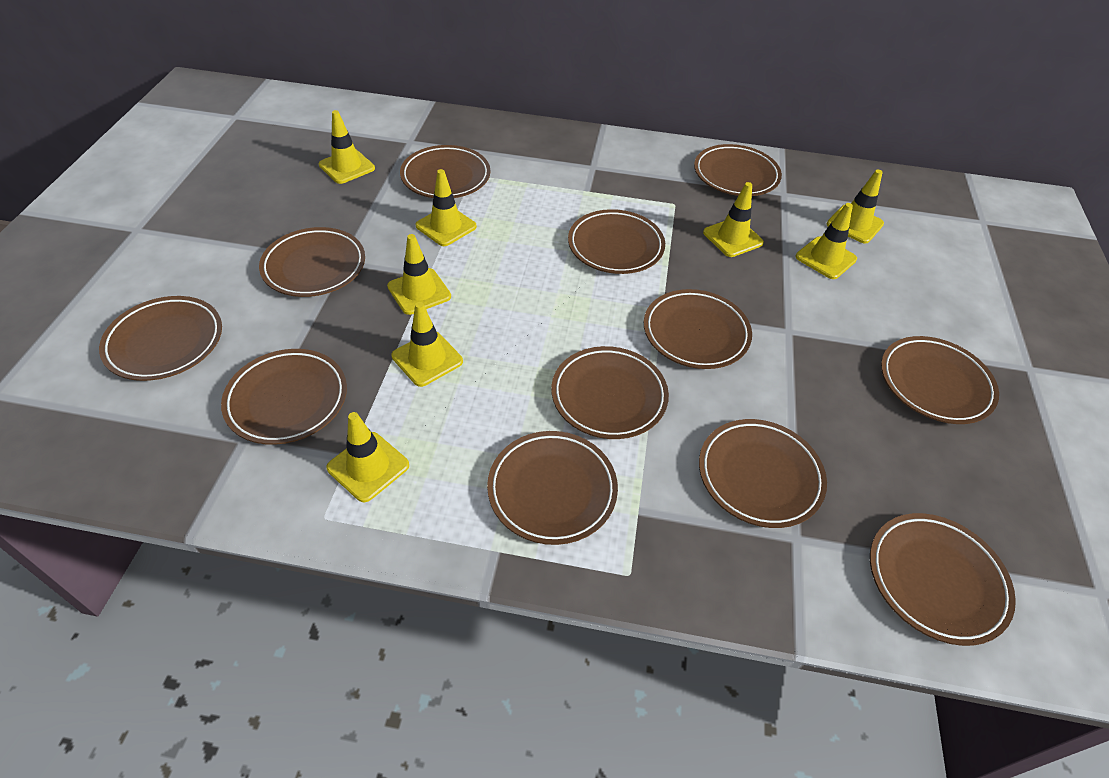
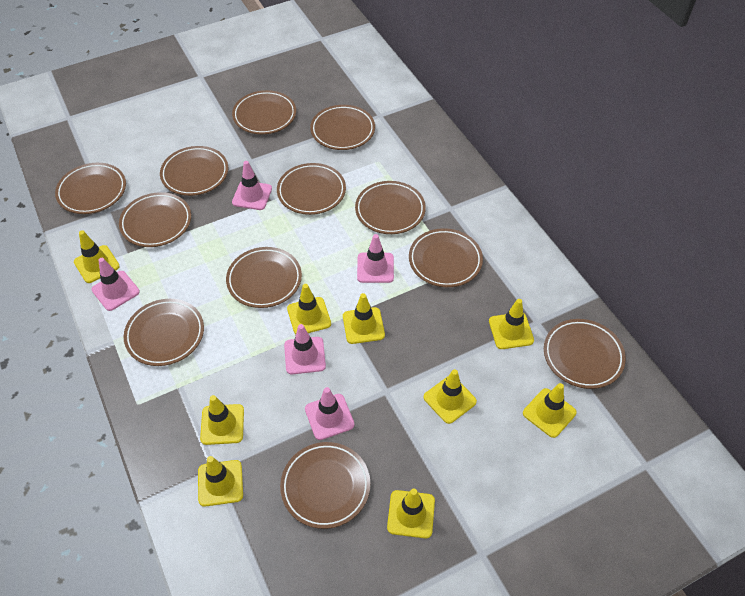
pink traffic cone: 0 -> 5
yellow traffic cone: 8 -> 9

